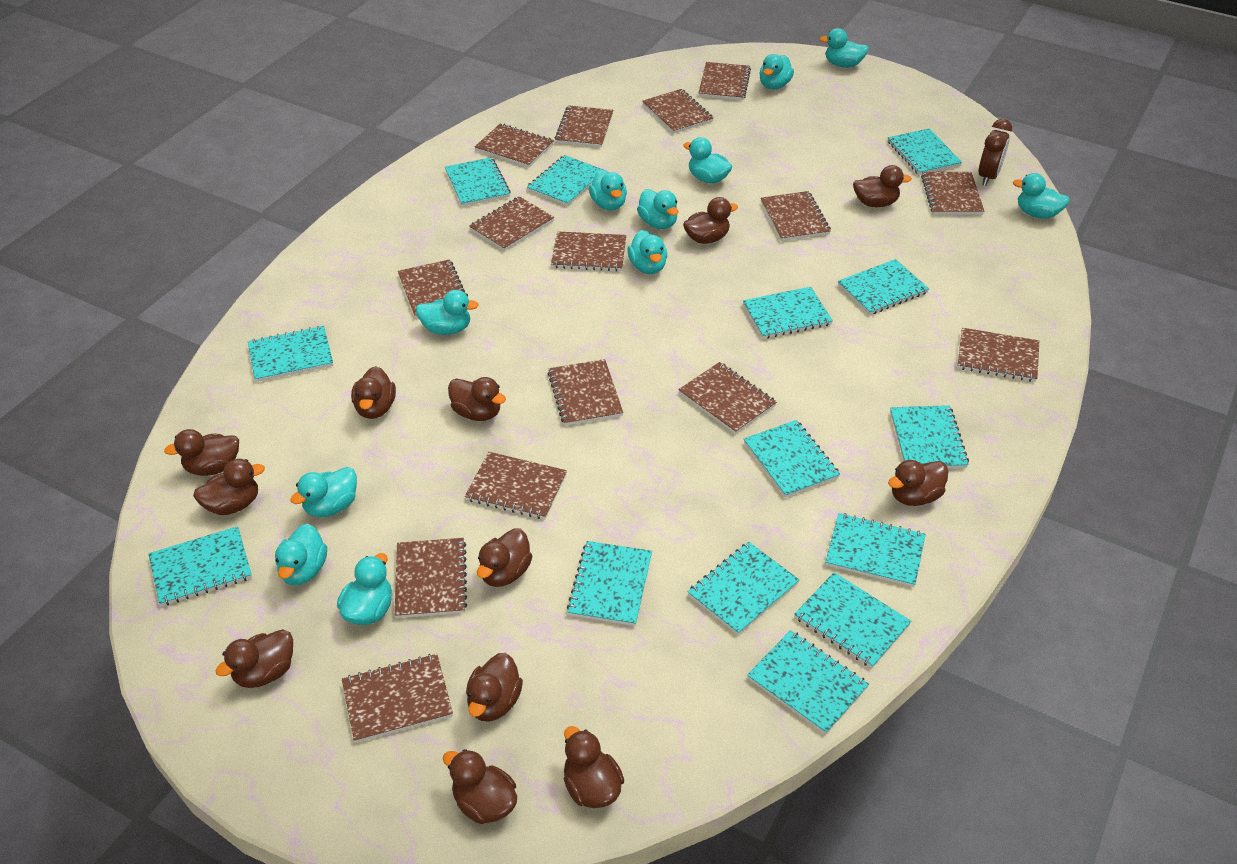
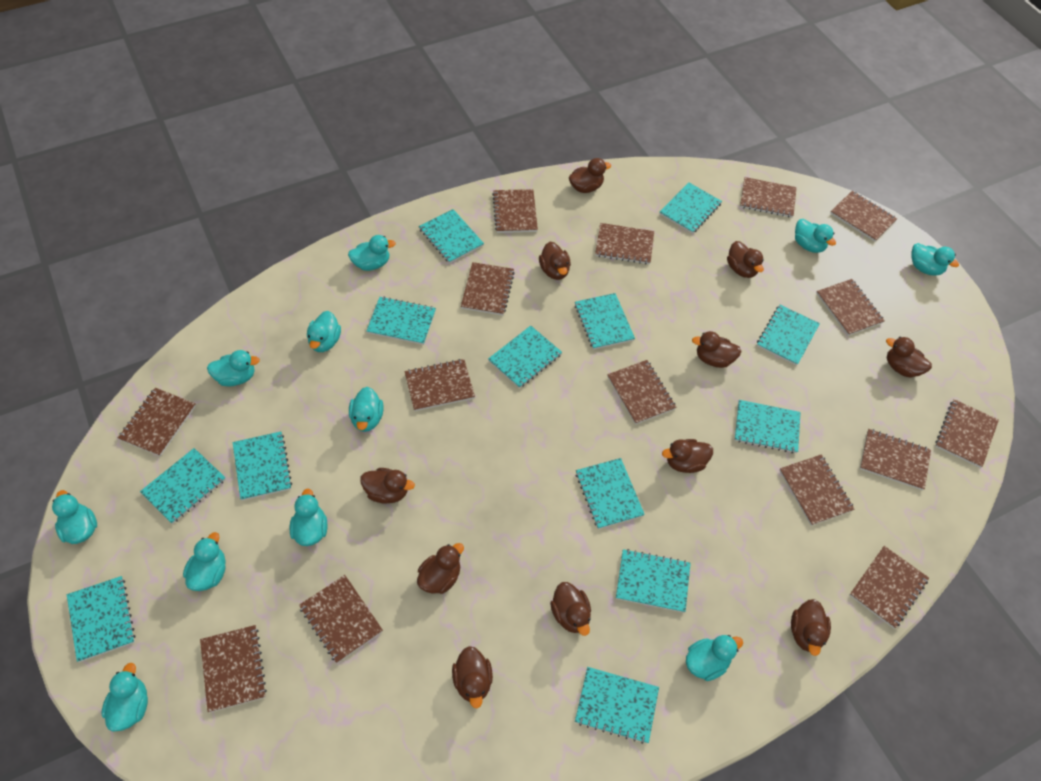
brown clock: 1 -> 0
brown duck: 12 -> 11
turquoise notebook: 14 -> 13

